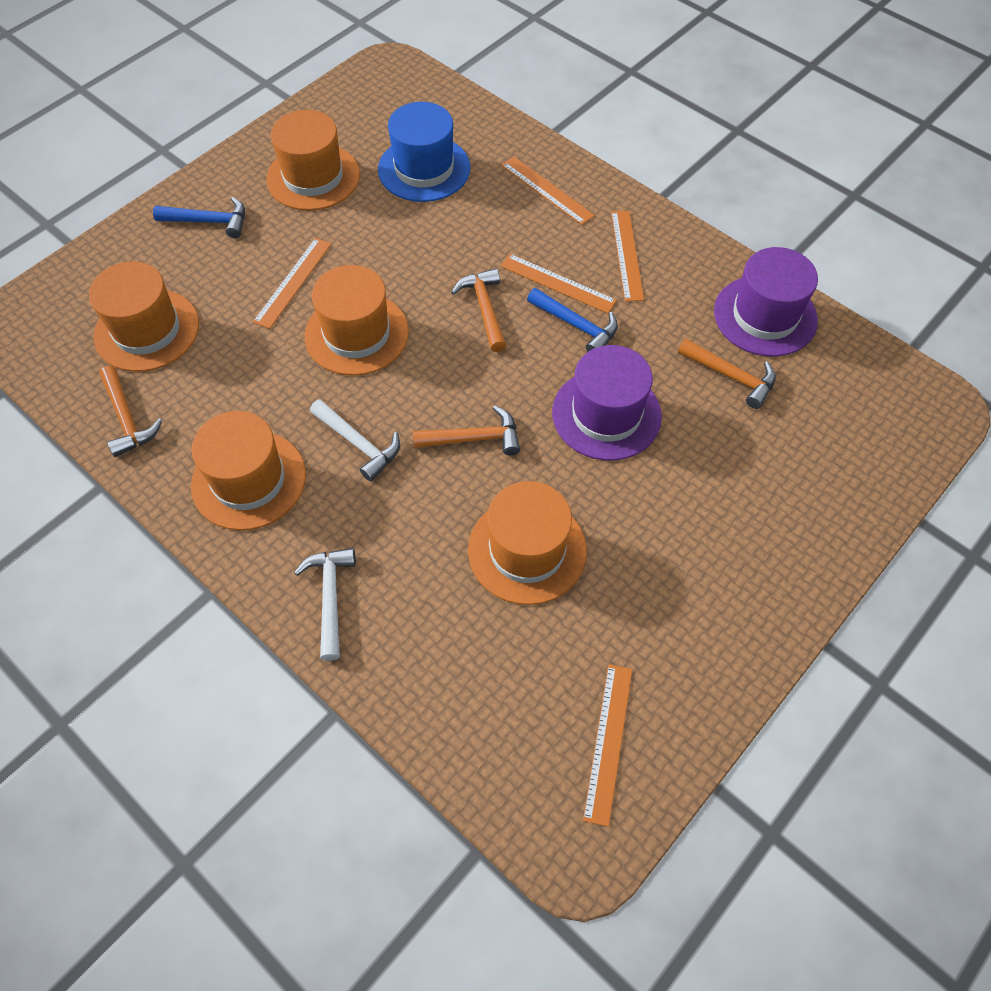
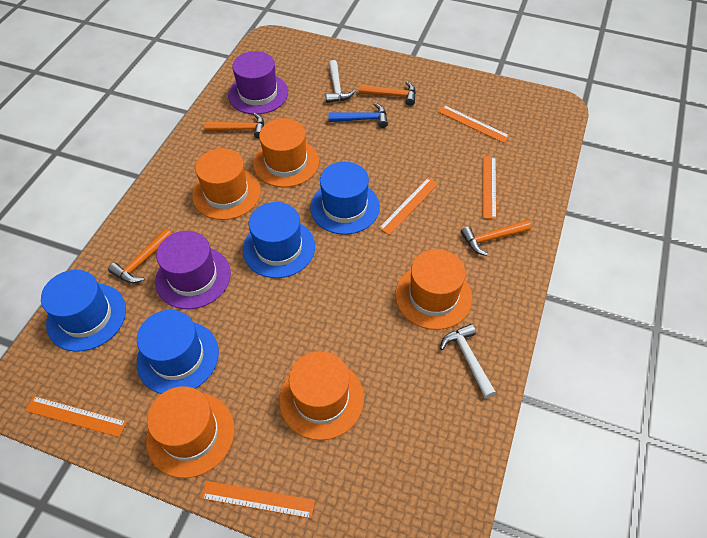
blue hammer: 2 -> 1
blue hat: 1 -> 4

